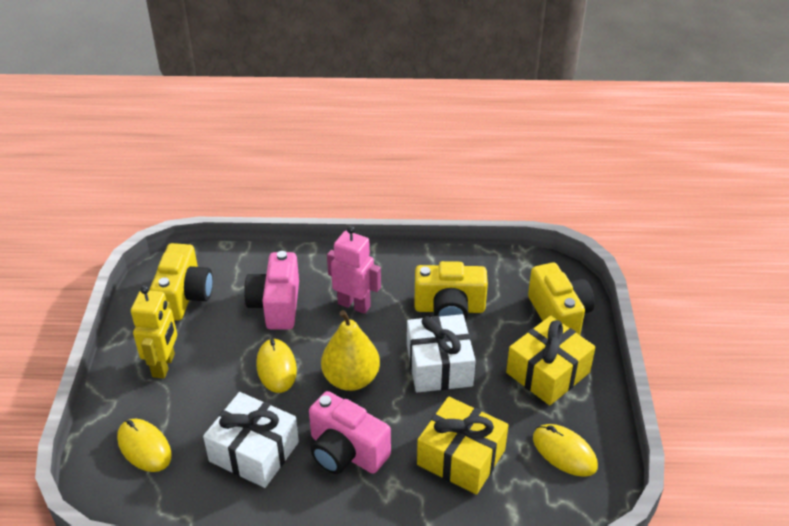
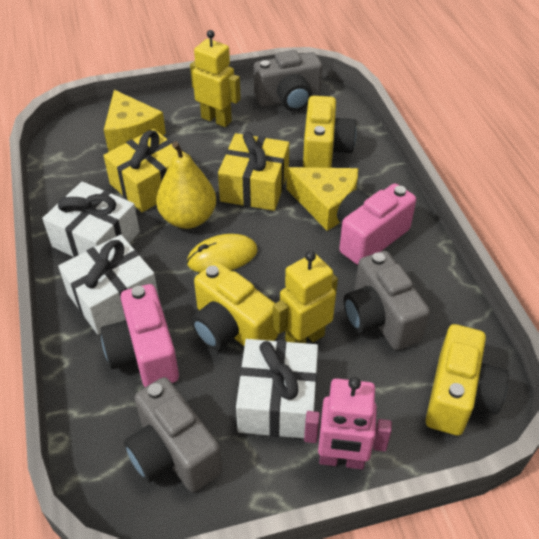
grey camera: 0 -> 3
white gift: 2 -> 3
yellow cheese: 0 -> 2
yellow mouse: 3 -> 1
yellow robot: 1 -> 2

